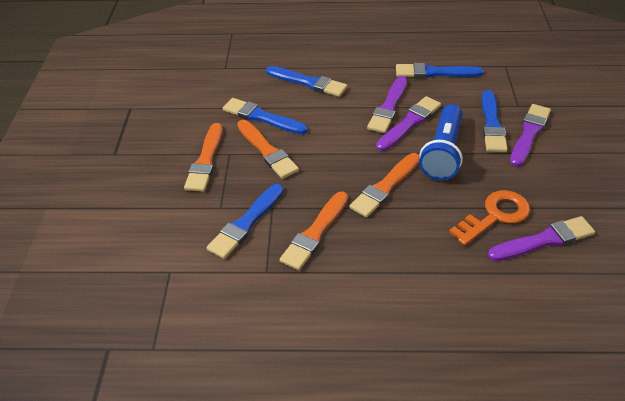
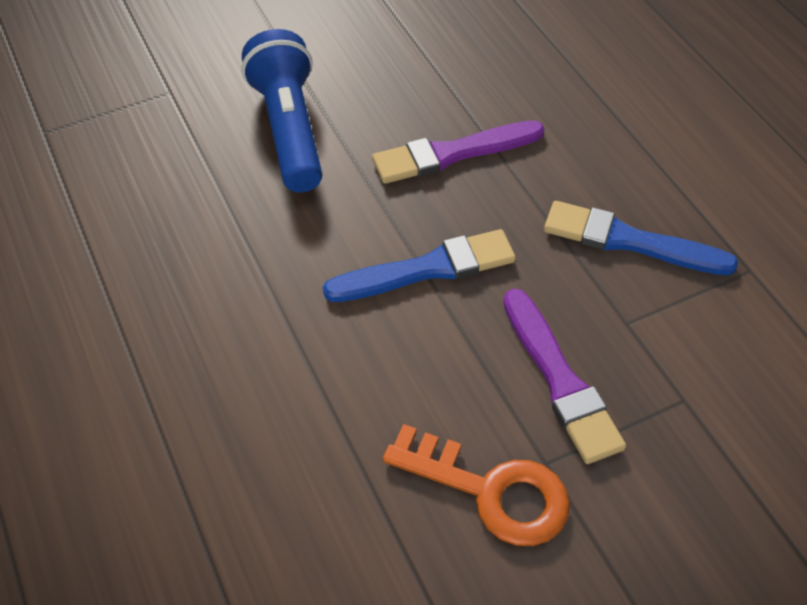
blue brush: 5 -> 2
orange brush: 4 -> 0
purple brush: 4 -> 2

